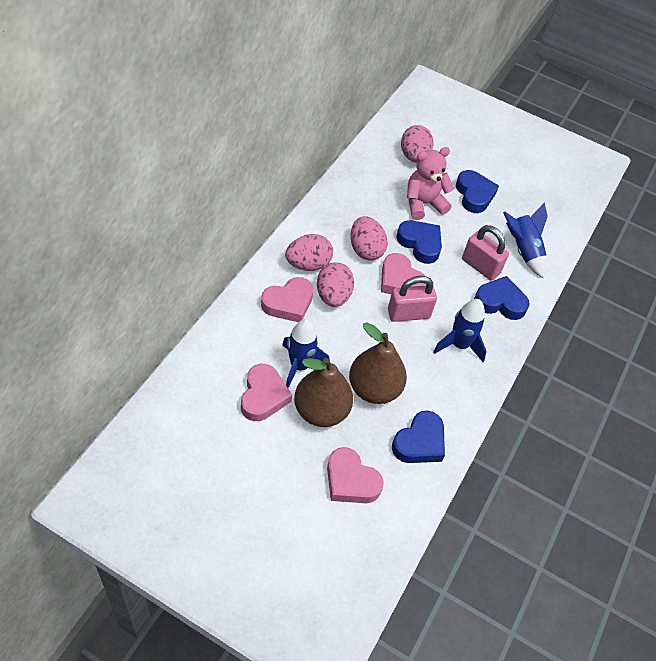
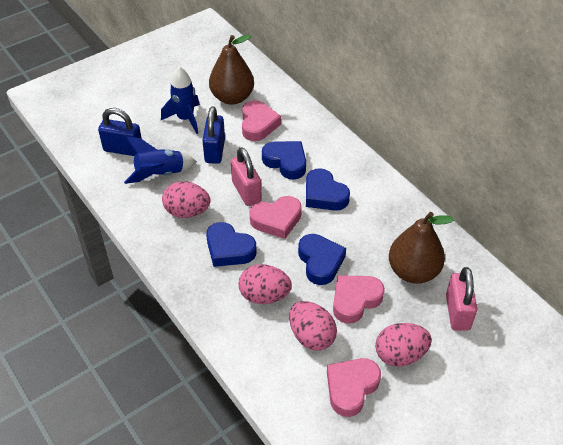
blue padlock: 0 -> 2
blue rocket: 3 -> 2
pink teddy bear: 1 -> 0

